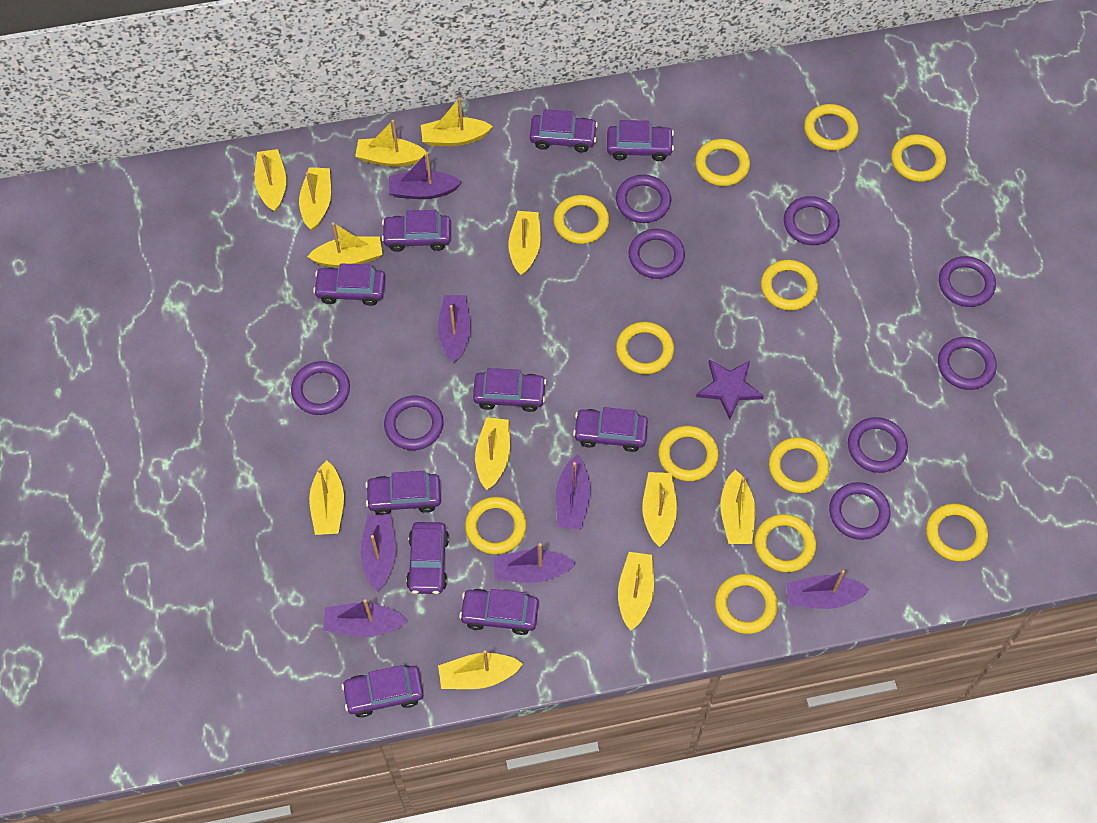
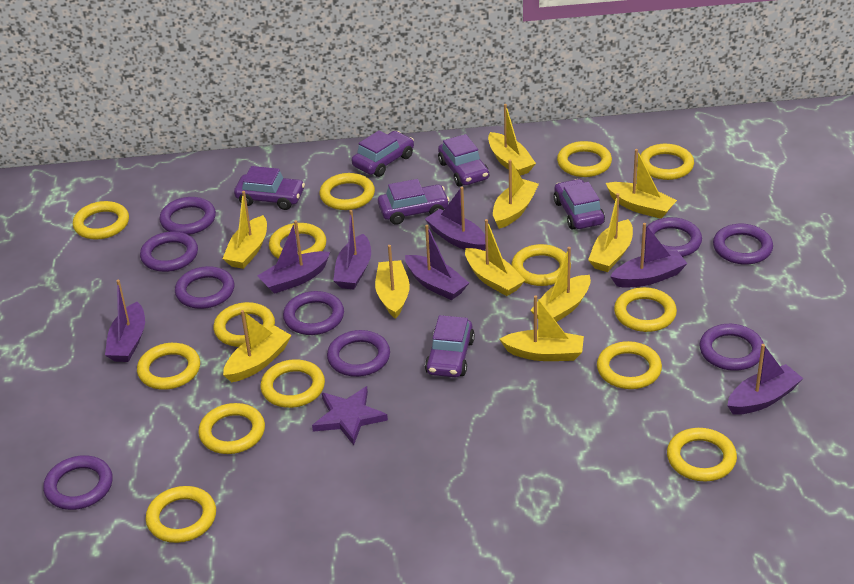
purple car: 10 -> 6
yellow boat: 12 -> 10
yellow ring: 12 -> 14

